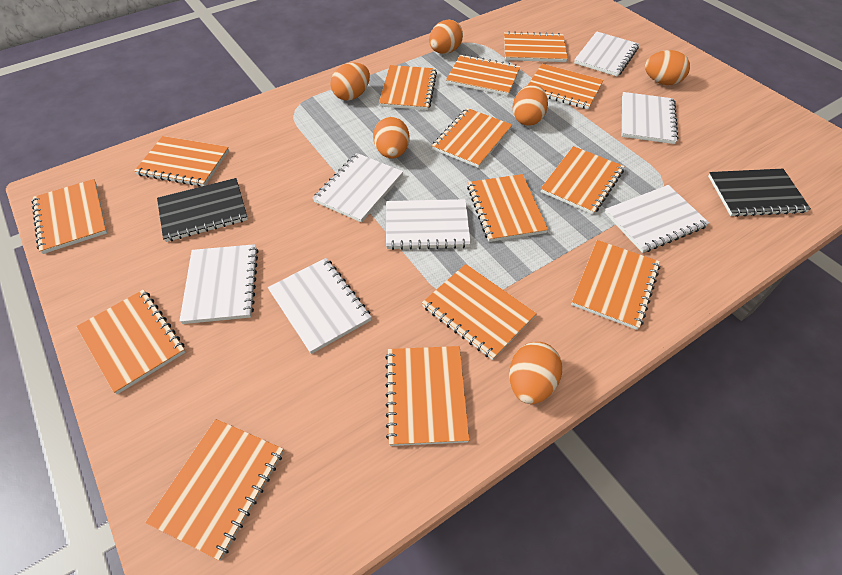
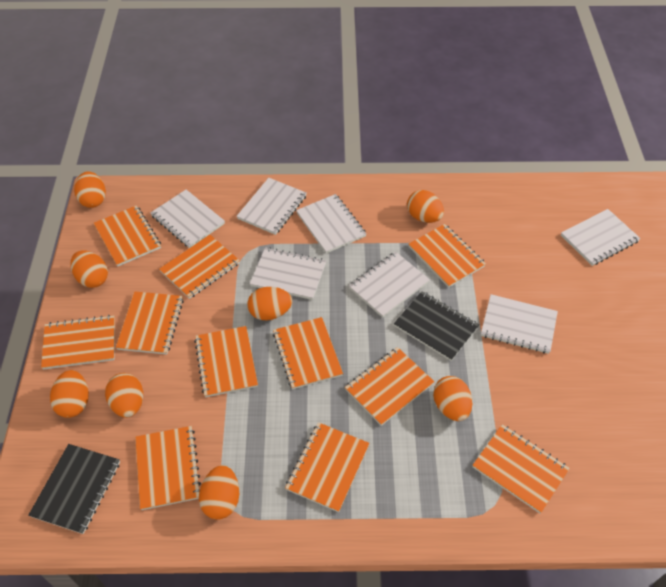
orange egg: 6 -> 8
orange notebook: 14 -> 11

